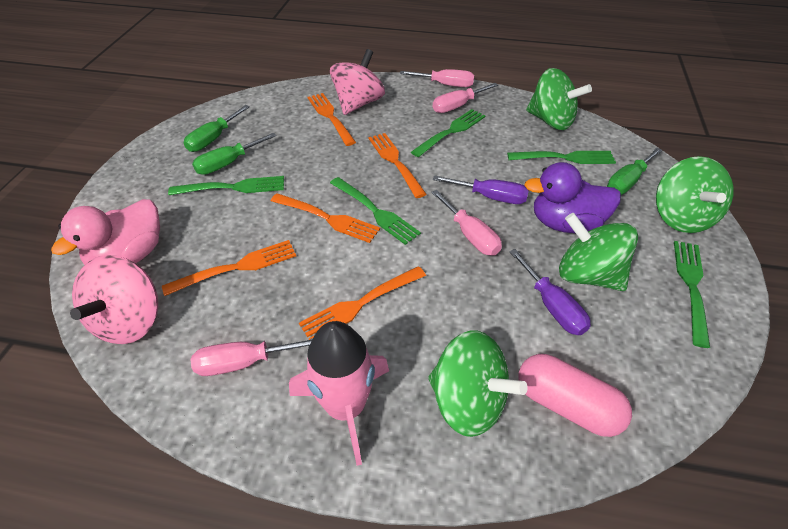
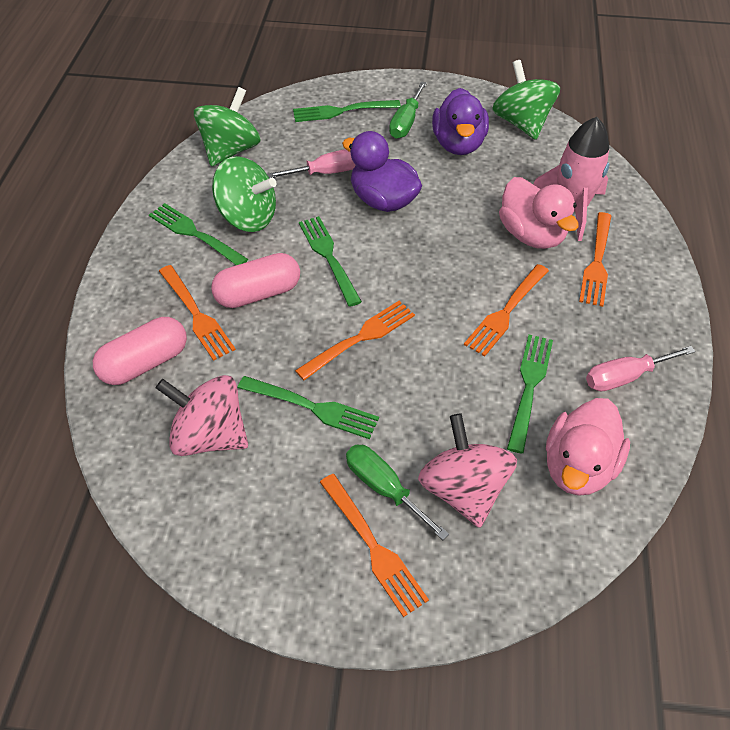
green screwdriver: 3 -> 2
green spinning top: 4 -> 3
pink capsule: 1 -> 2
pink duck: 1 -> 2
pink screwdriver: 4 -> 2
purple duck: 1 -> 2
purple screwdriver: 2 -> 0

